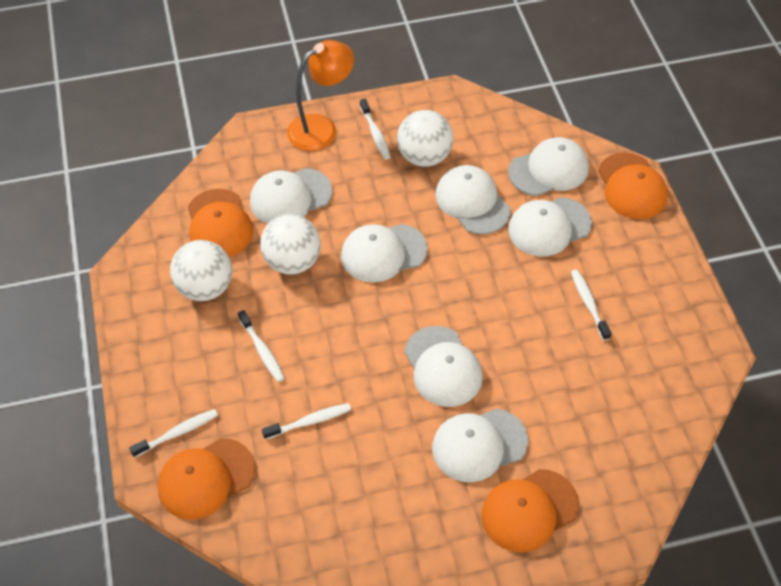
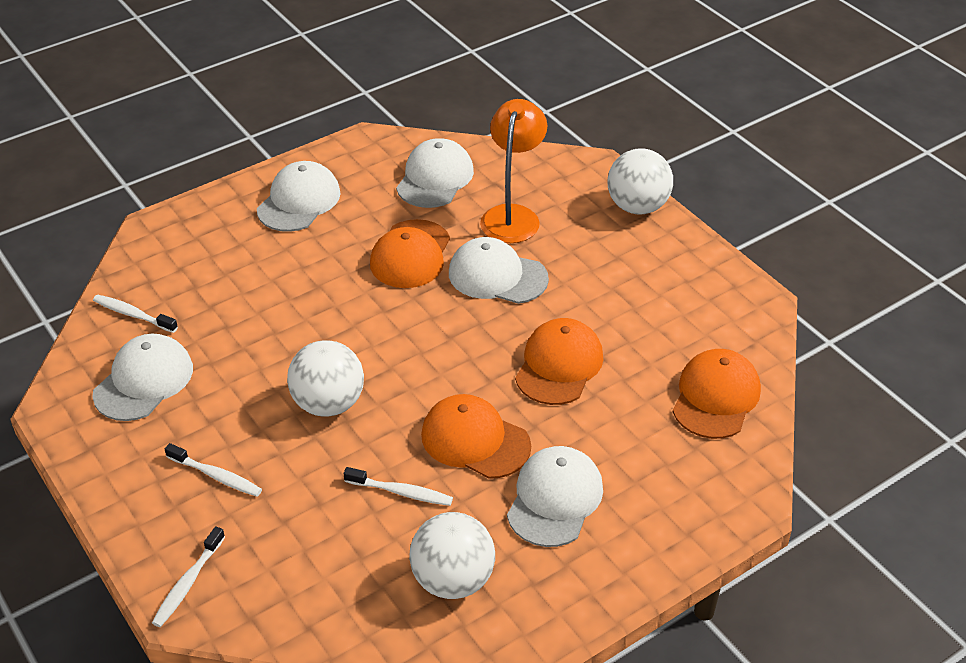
white cap: 7 -> 5
white toothbrush: 5 -> 4

